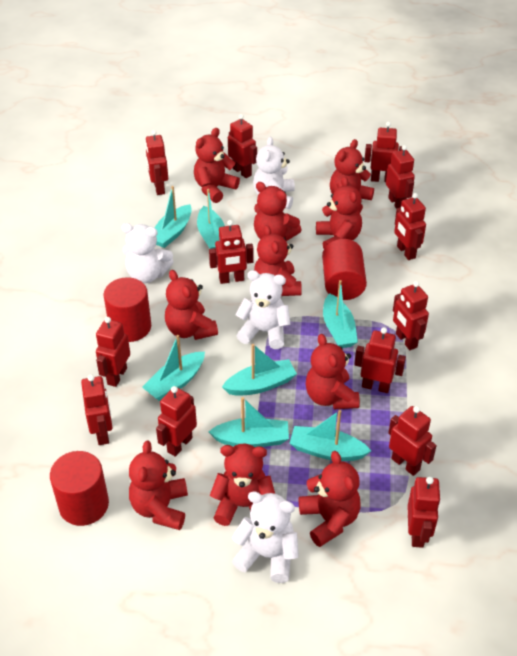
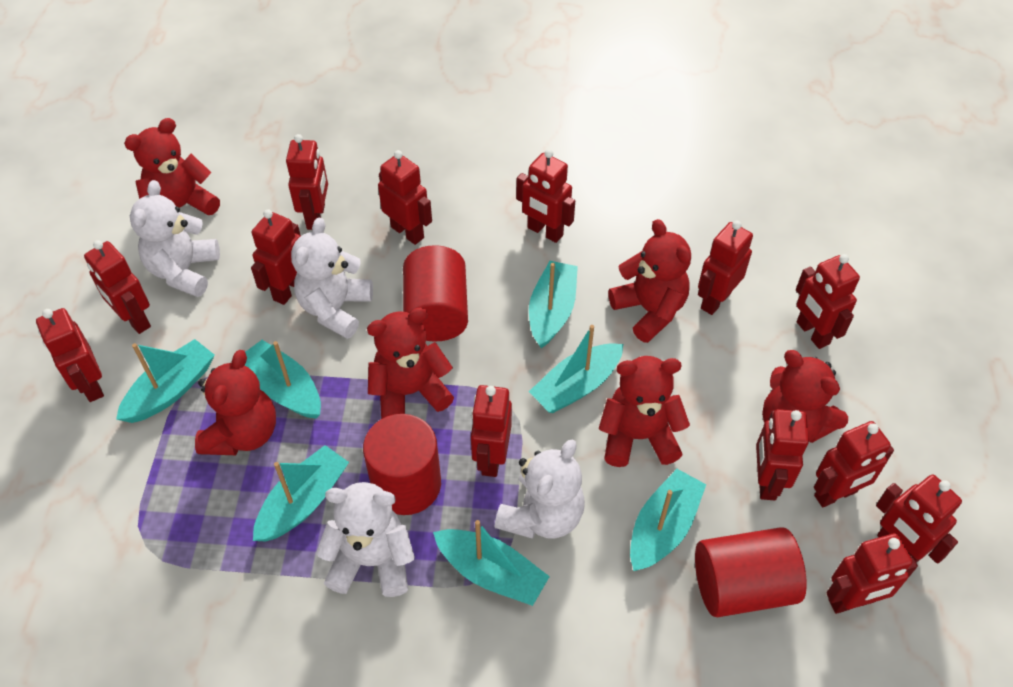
red teddy bear: 10 -> 6

